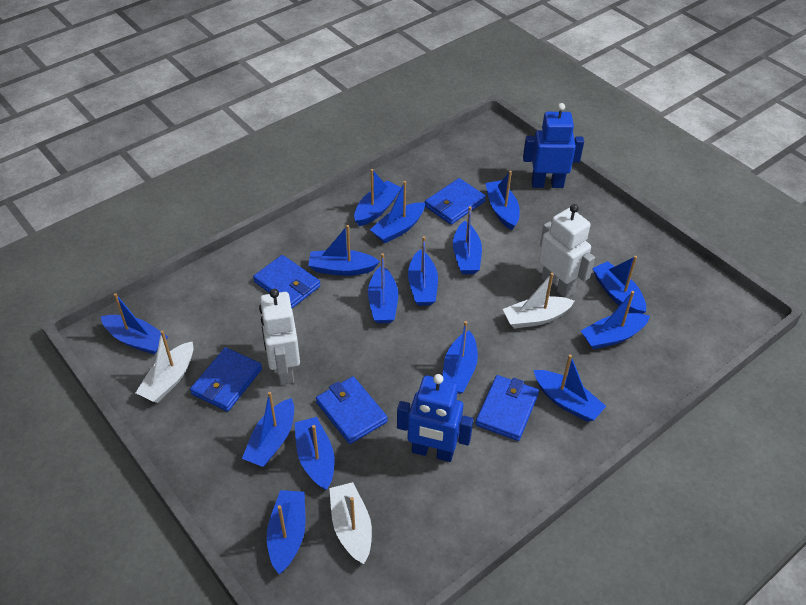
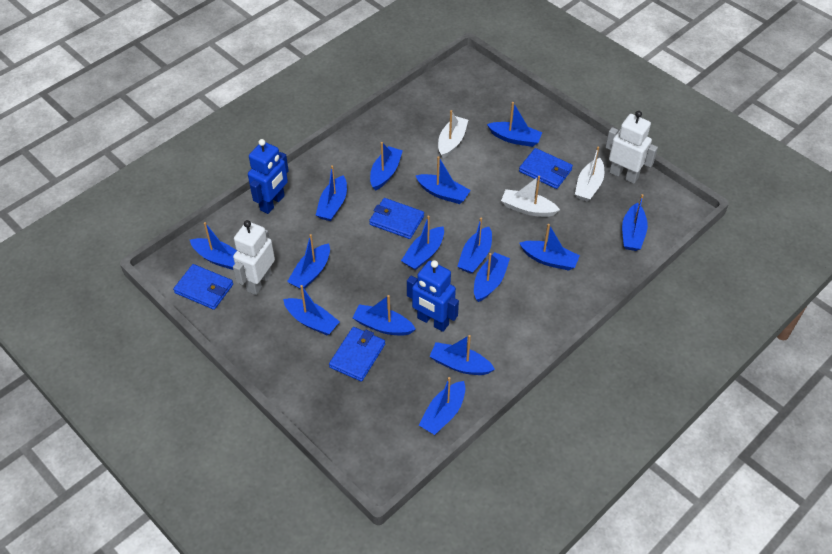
blue wallet: 5 -> 4

